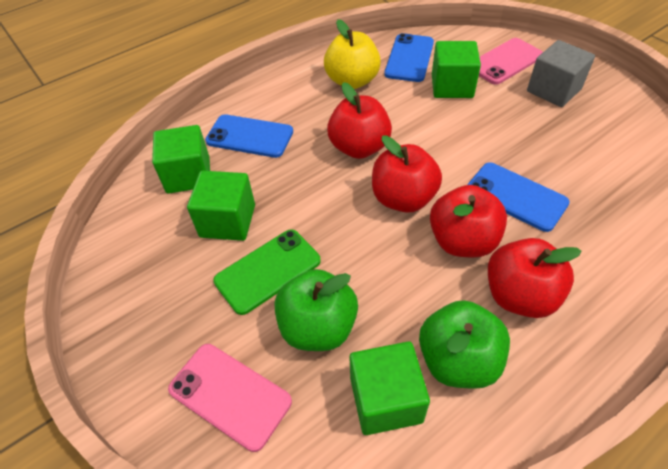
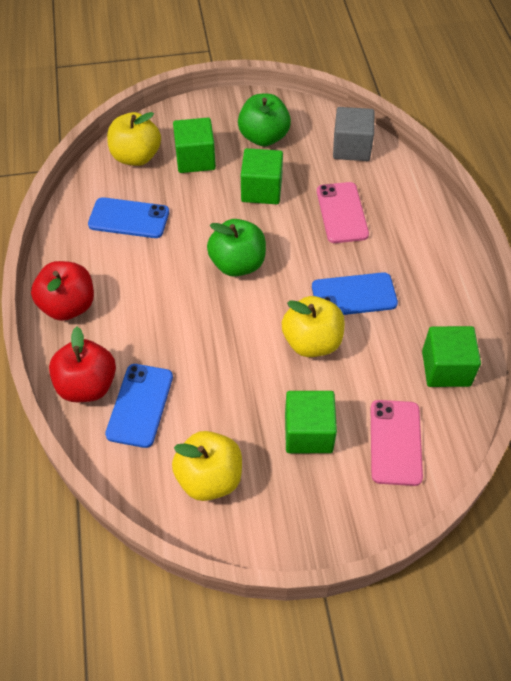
green phone: 1 -> 0
red apple: 4 -> 2
yellow apple: 1 -> 3

